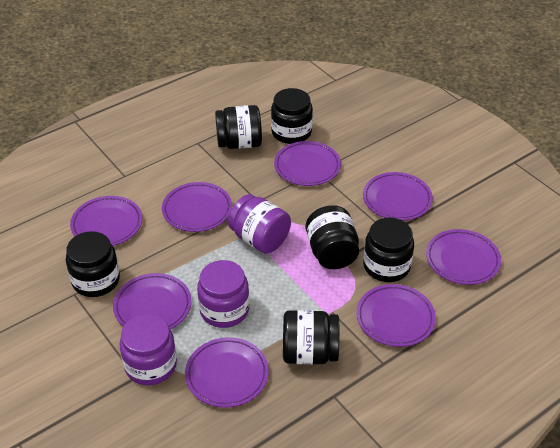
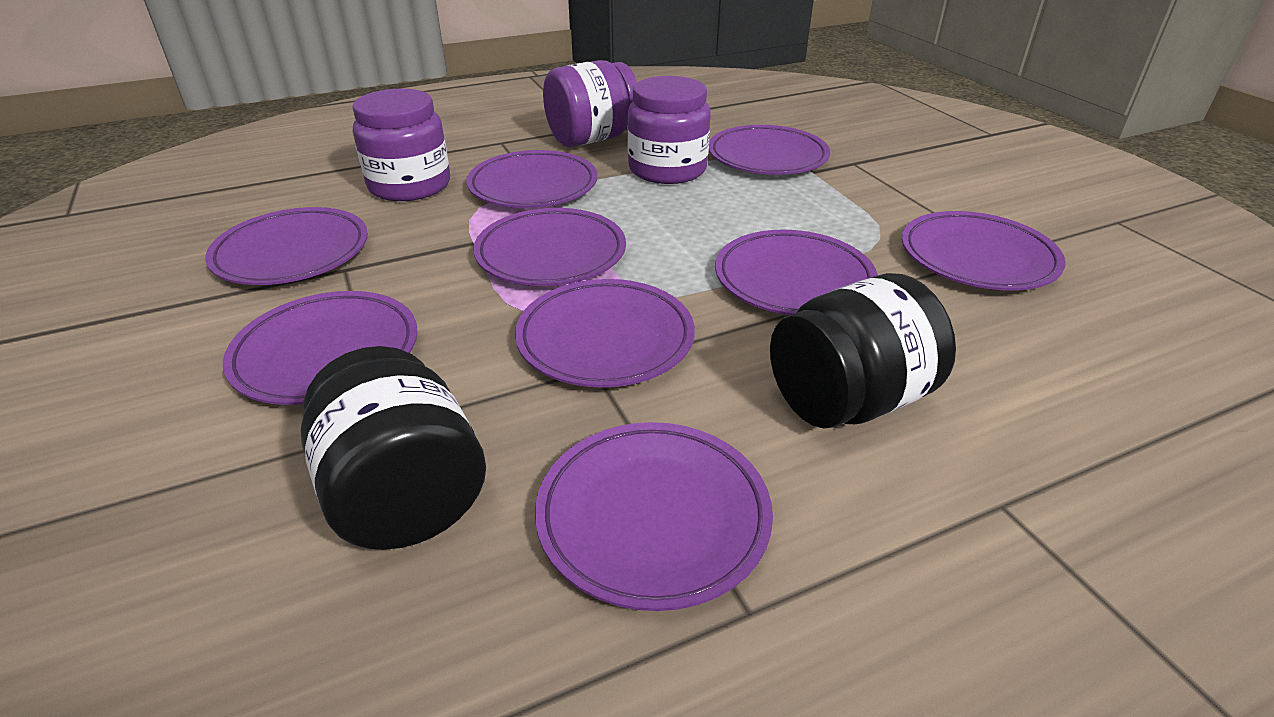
black jar: 6 -> 2
purple plate: 8 -> 9

